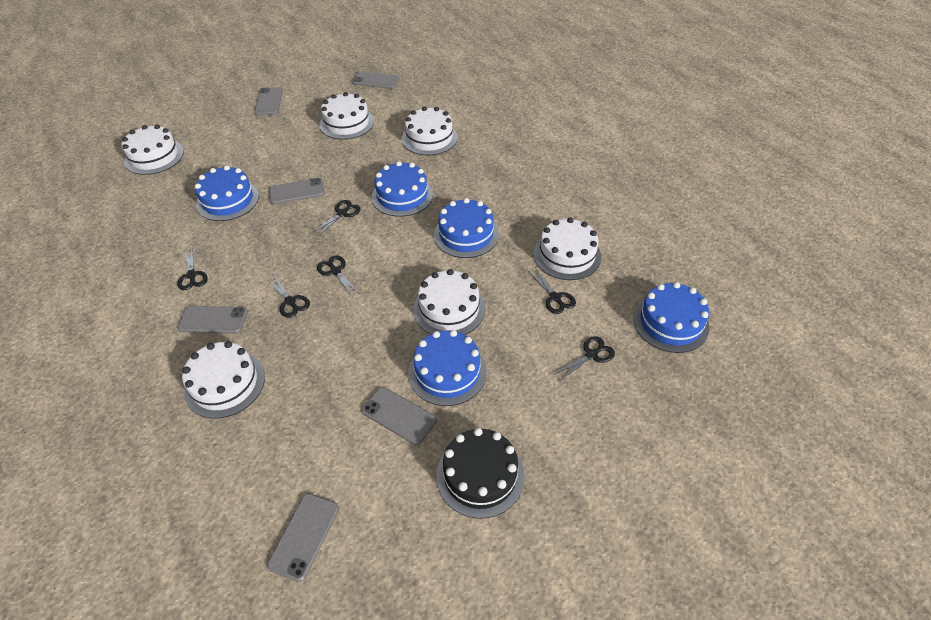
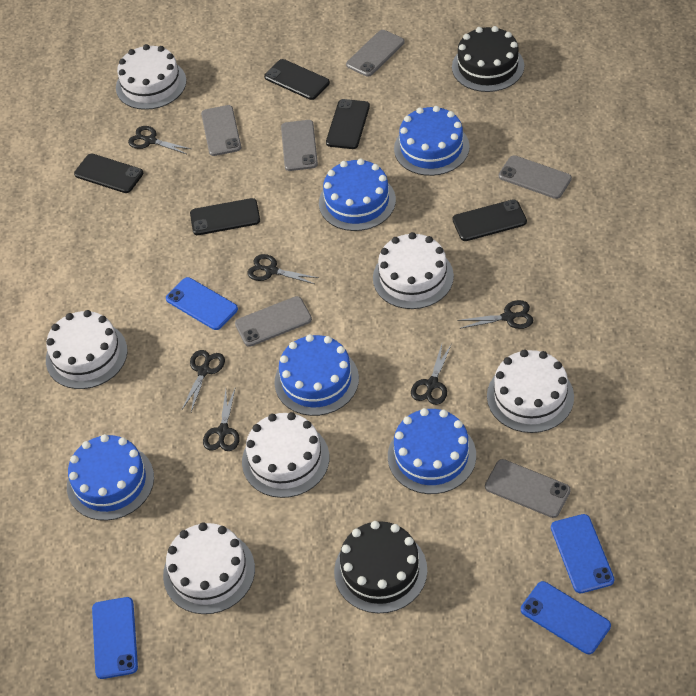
black cake: 1 -> 2
black phone: 0 -> 5
blue phone: 0 -> 4

